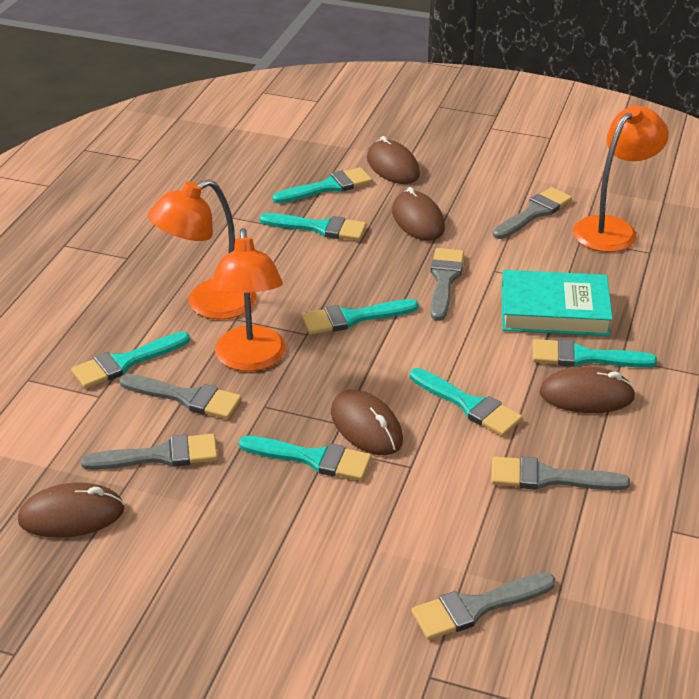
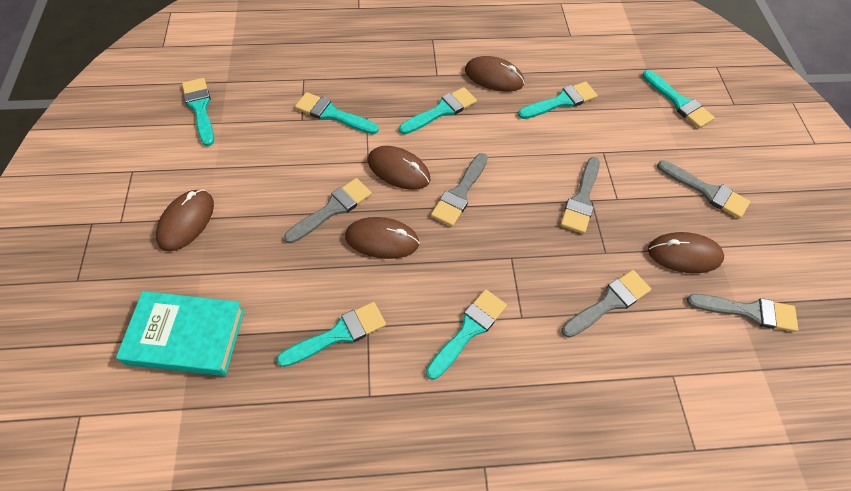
orange lamp: 3 -> 0

